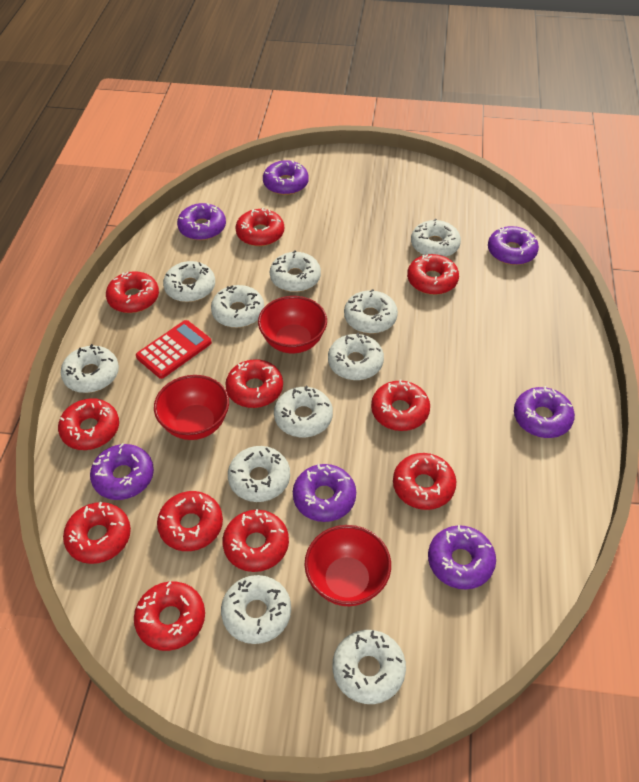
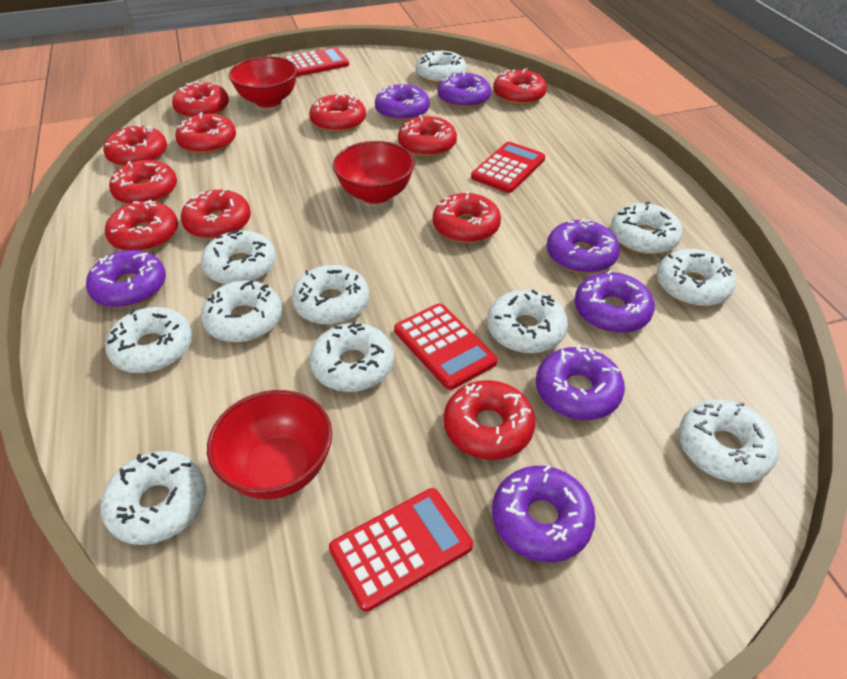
red calculator: 1 -> 4

